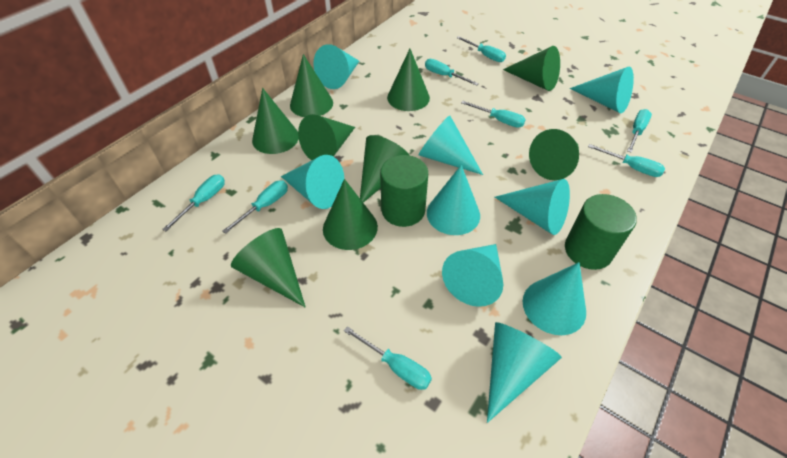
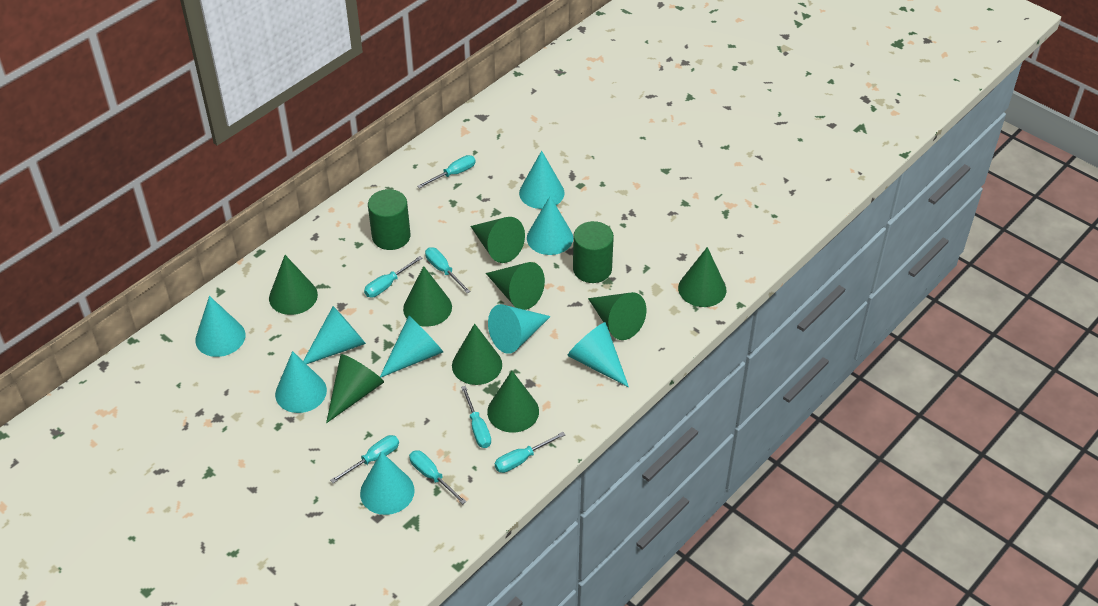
turquoise screwdriver: 8 -> 7

